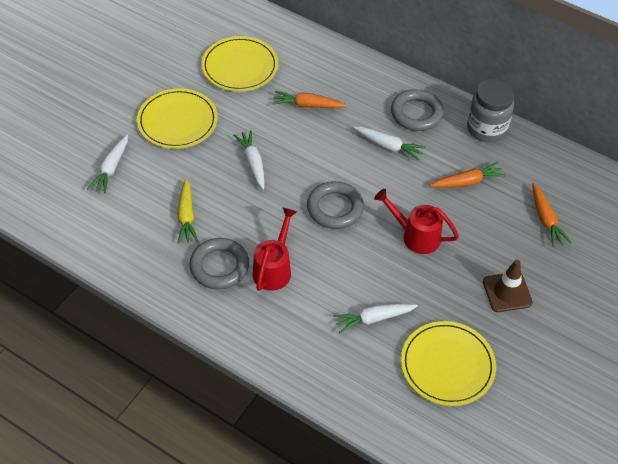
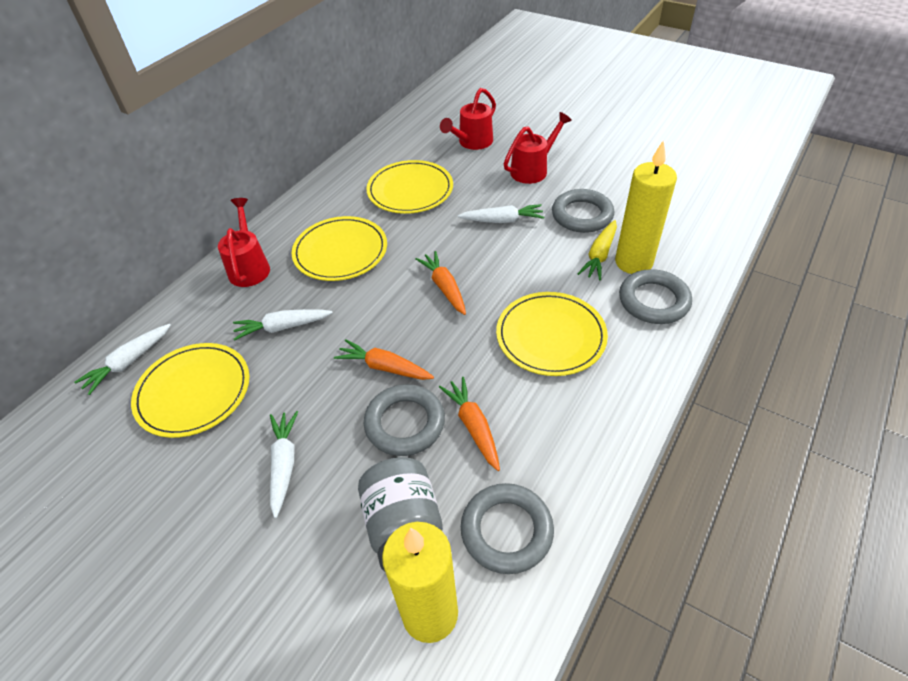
brown traffic cone: 1 -> 0
grey ring: 3 -> 4
red watering can: 2 -> 3
yellow candle: 0 -> 2
yellow plate: 3 -> 4

